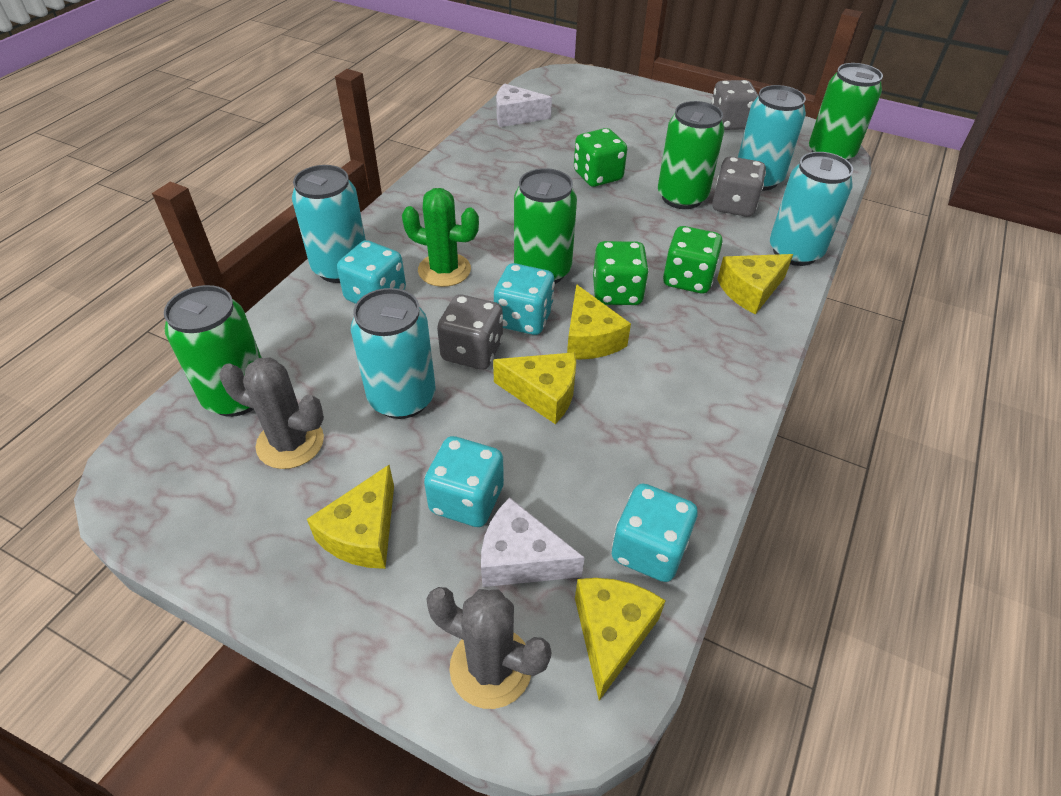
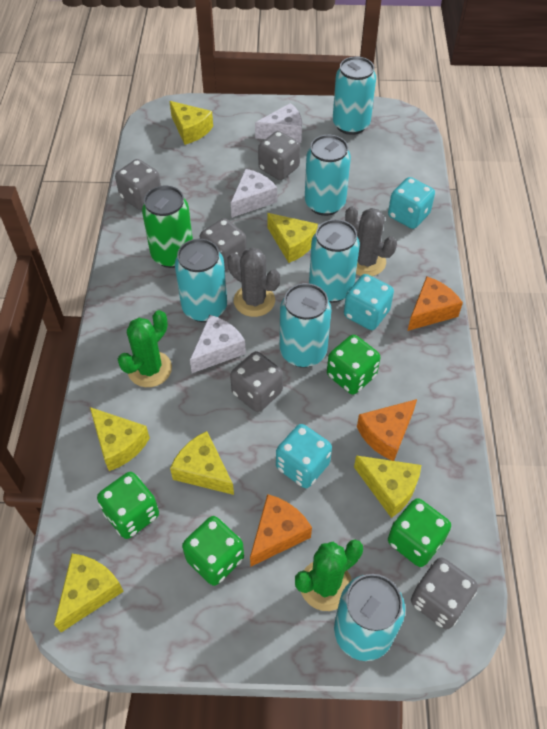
green cactus: 1 -> 2
green can: 4 -> 1
green dice: 3 -> 4
grey dice: 3 -> 5
orange cheese: 0 -> 3
turquoise can: 4 -> 6
turquoise dice: 4 -> 3
white cheese: 2 -> 3
yellow cheese: 5 -> 6

